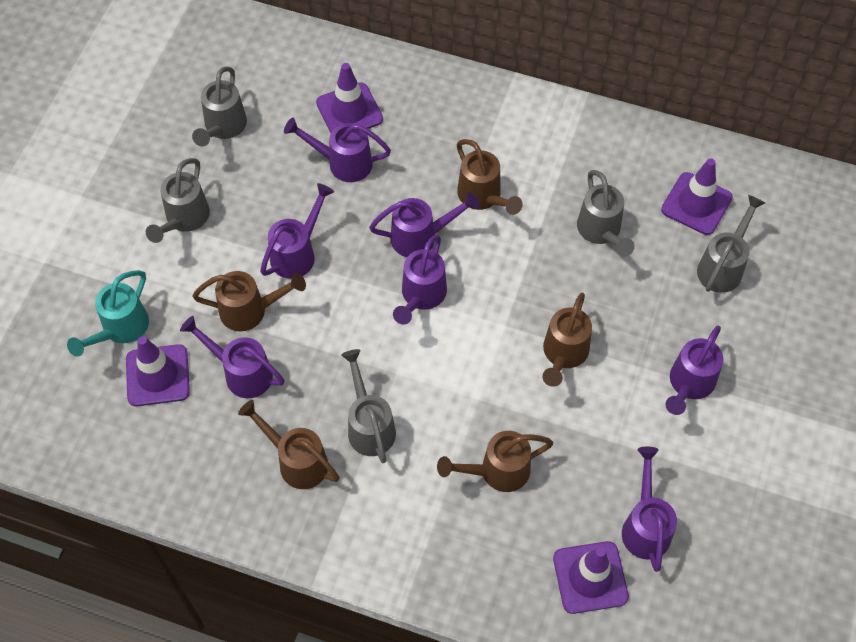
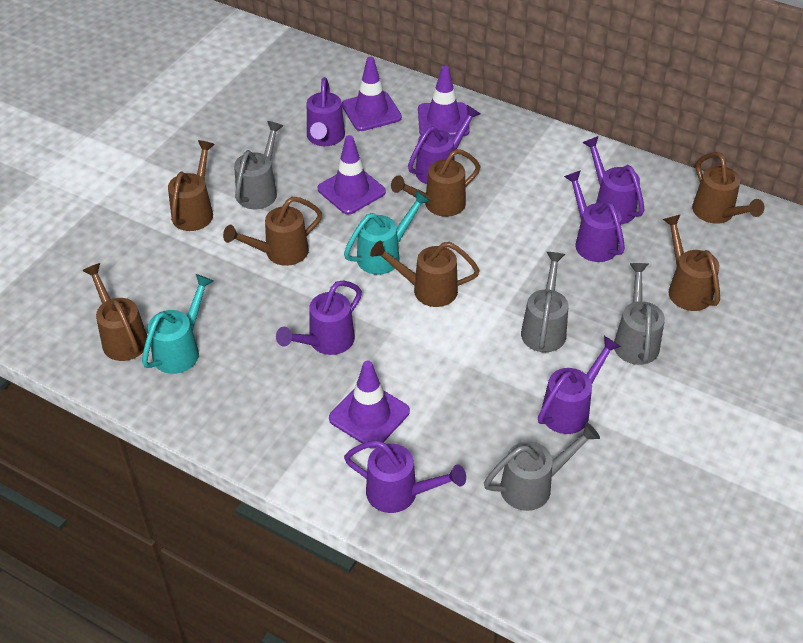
brown watering can: 5 -> 7
grey watering can: 5 -> 4
turquoise watering can: 1 -> 2

